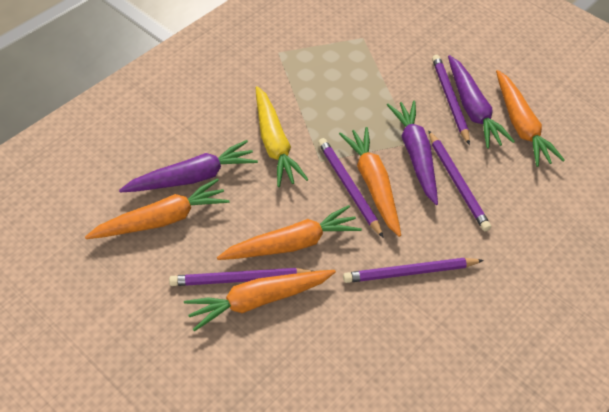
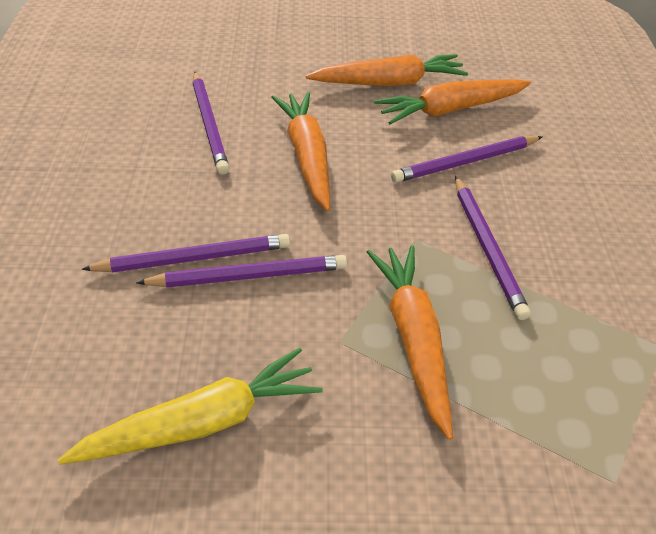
orange carrot: 5 -> 4
purple carrot: 3 -> 0

